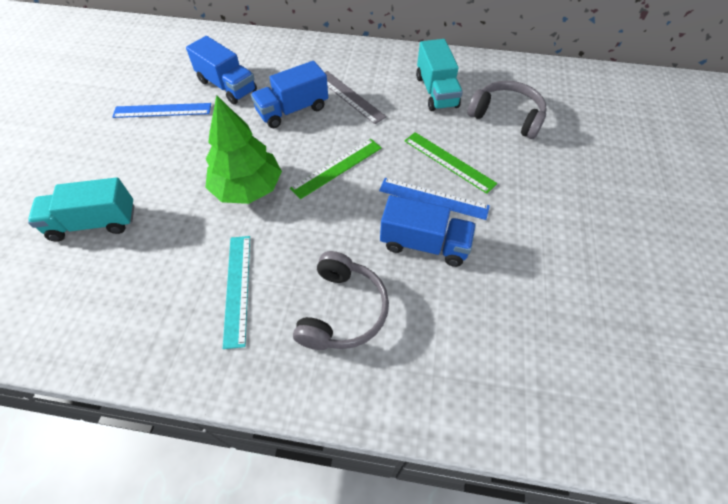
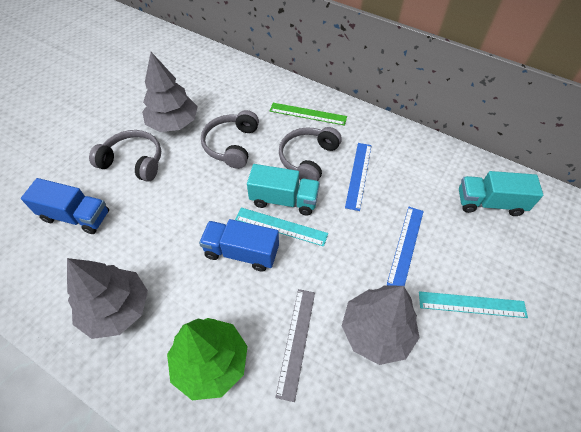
blue truck: 3 -> 2
green ruler: 2 -> 1
grey headphones: 2 -> 3
grey tree: 0 -> 3
turquoise ruler: 1 -> 2

